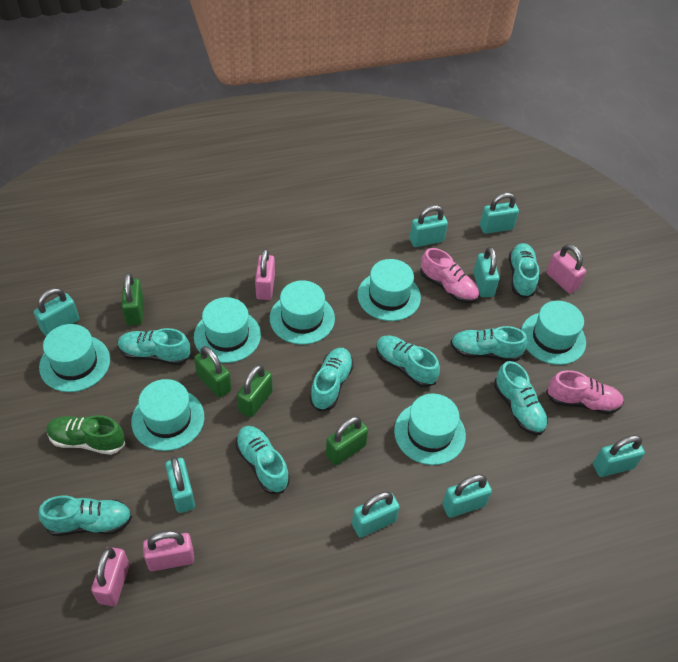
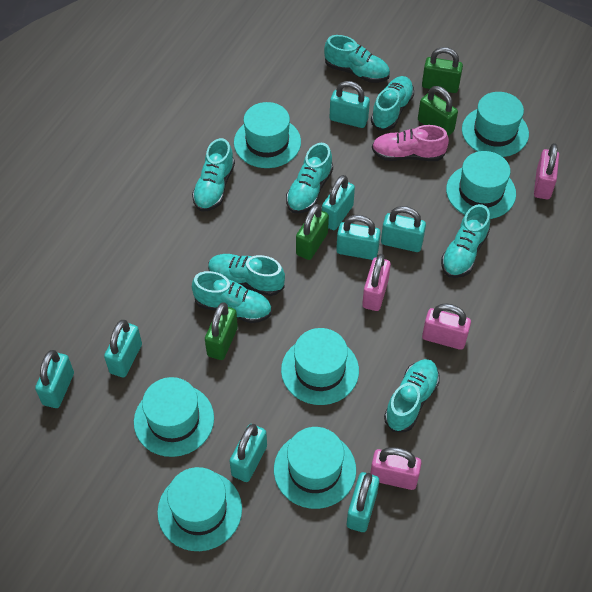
green shoe: 1 -> 0
pink shoe: 2 -> 1

